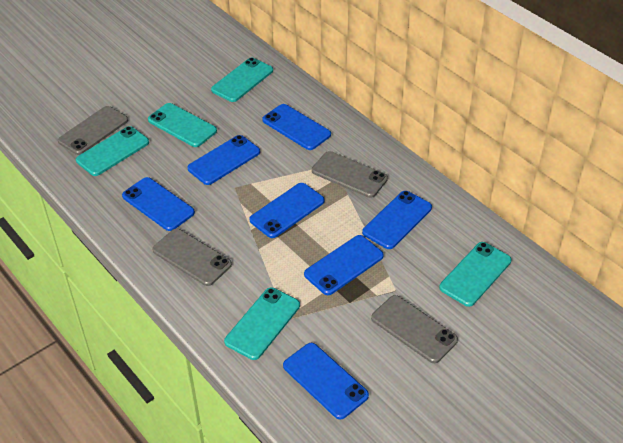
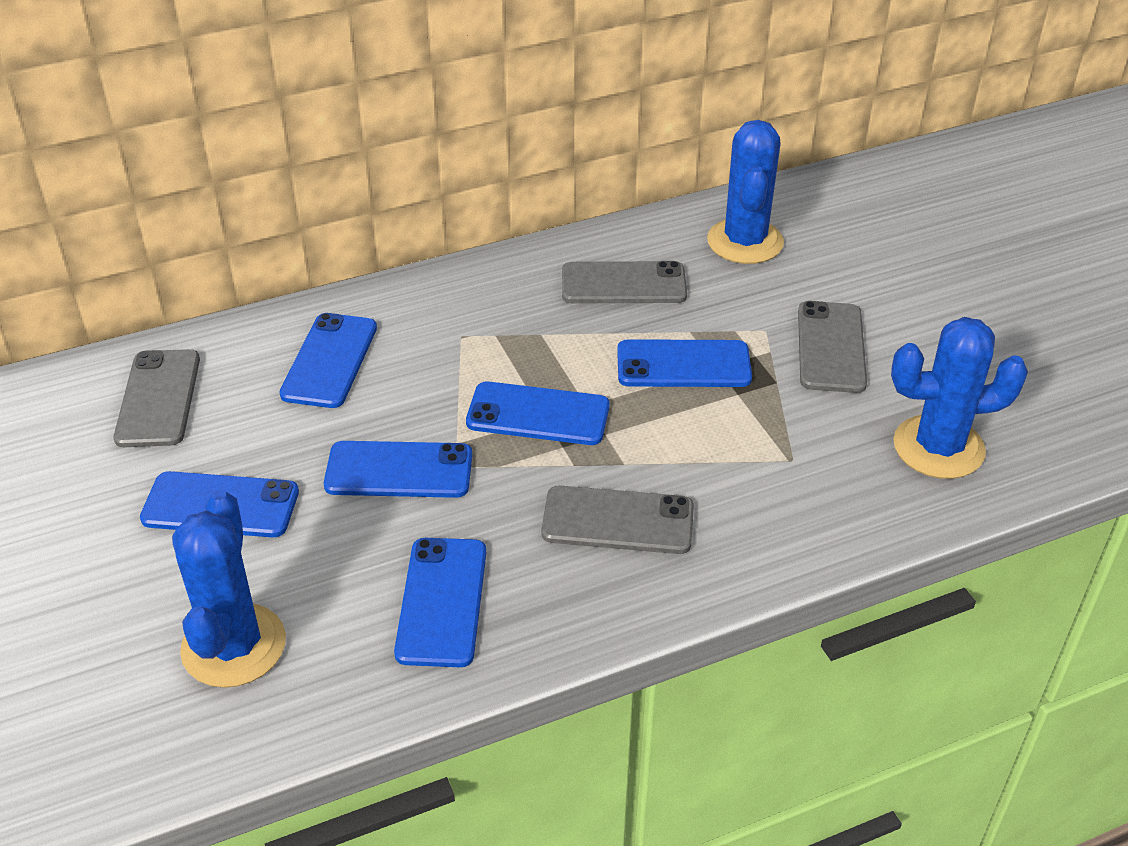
blue cactus: 0 -> 3
blue phone: 7 -> 6
turquoise phone: 5 -> 0

